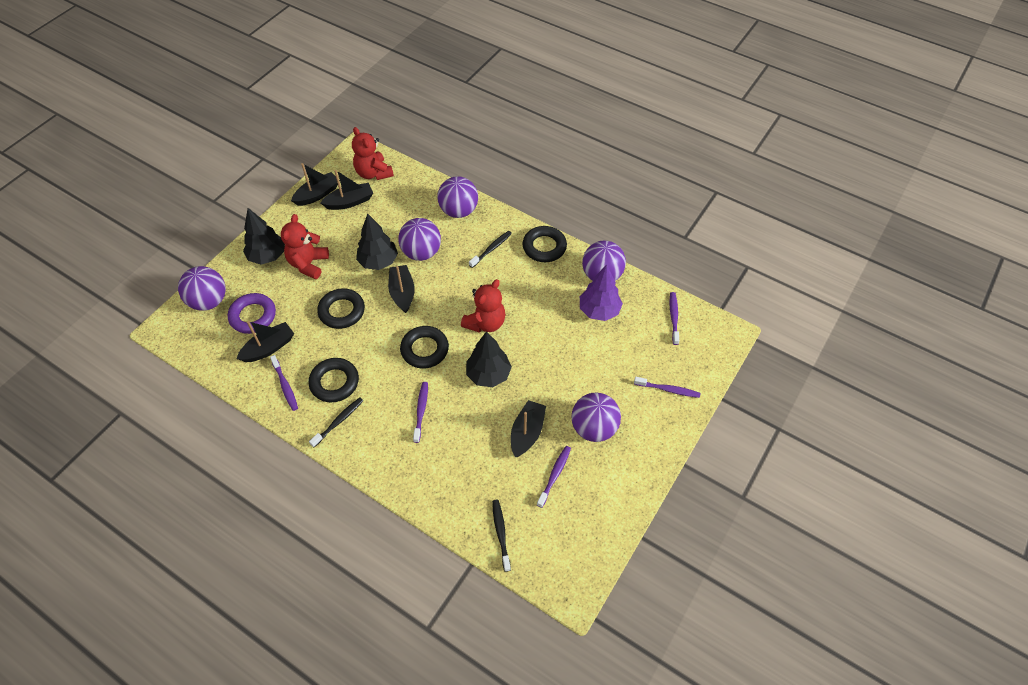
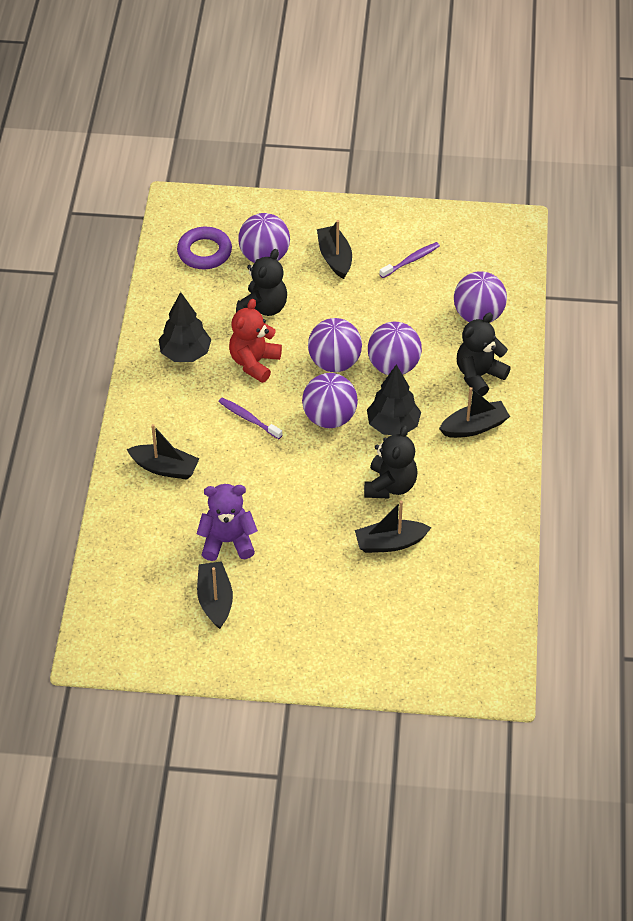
black ring: 4 -> 0
black teddy bear: 0 -> 3
black toothbrush: 3 -> 0
black tree: 3 -> 2
purple teddy bear: 0 -> 1
purple toothbrush: 5 -> 2
purple tree: 1 -> 0
red teddy bear: 3 -> 1

